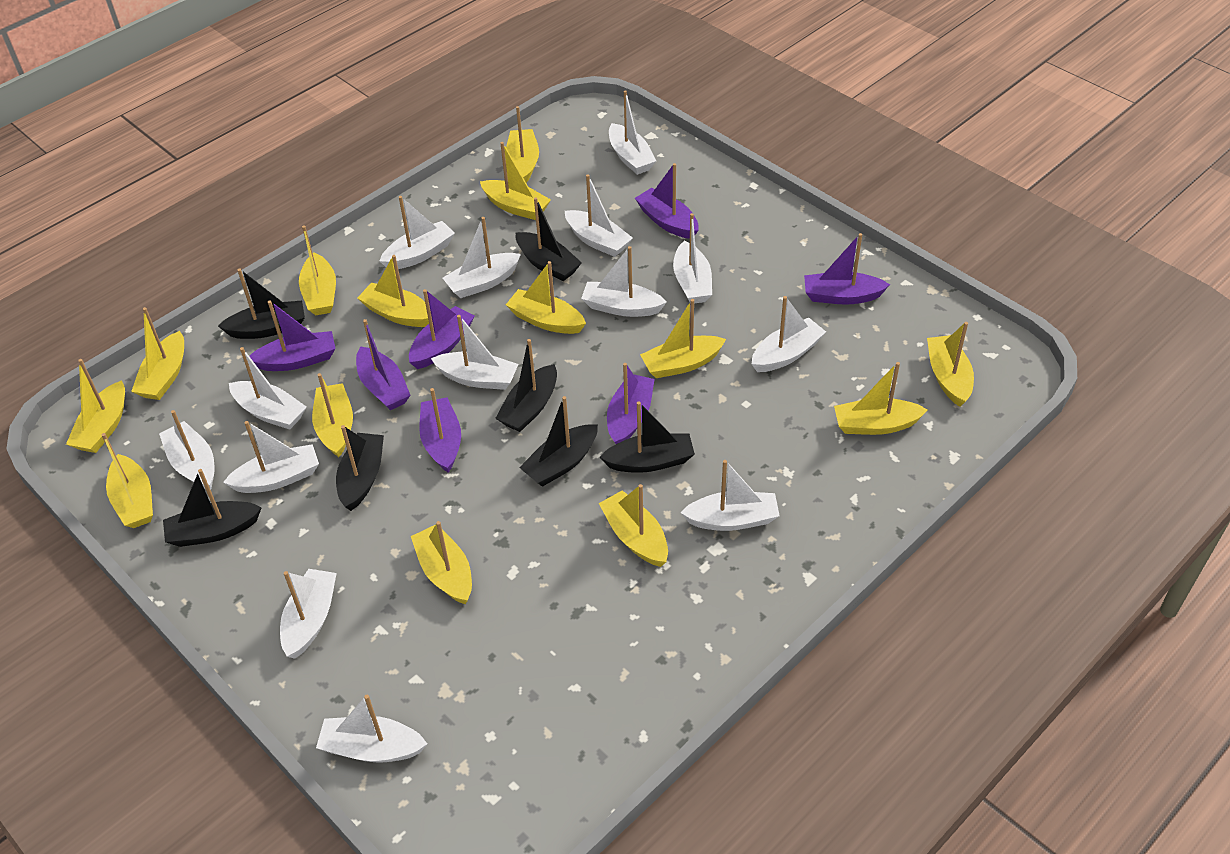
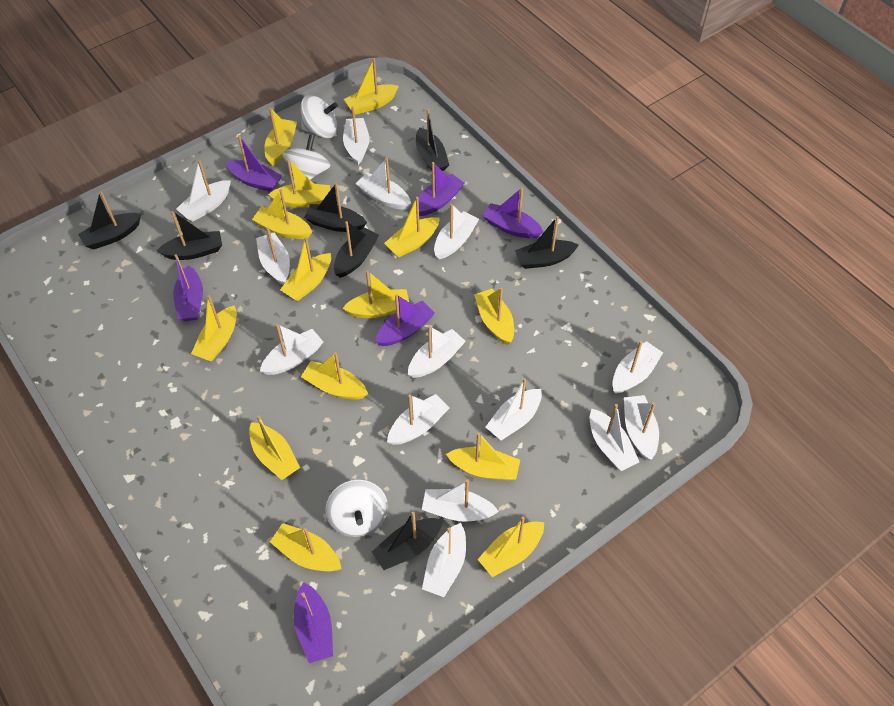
purple boat: 7 -> 6
white spinning top: 0 -> 3

